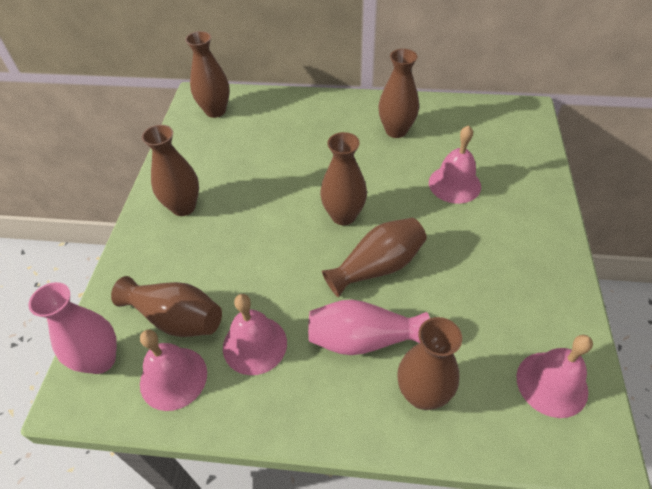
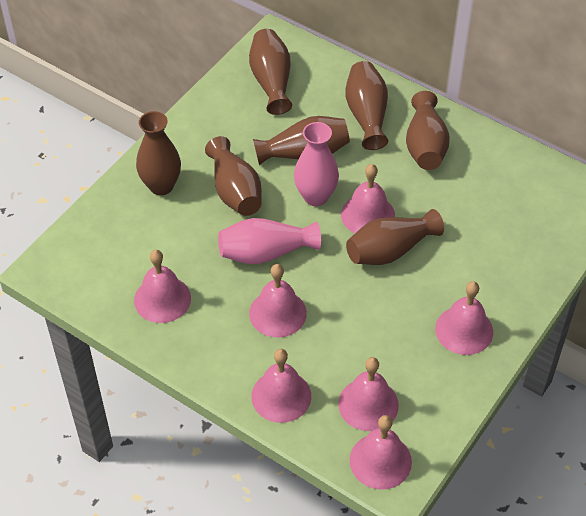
pink bell: 4 -> 7

